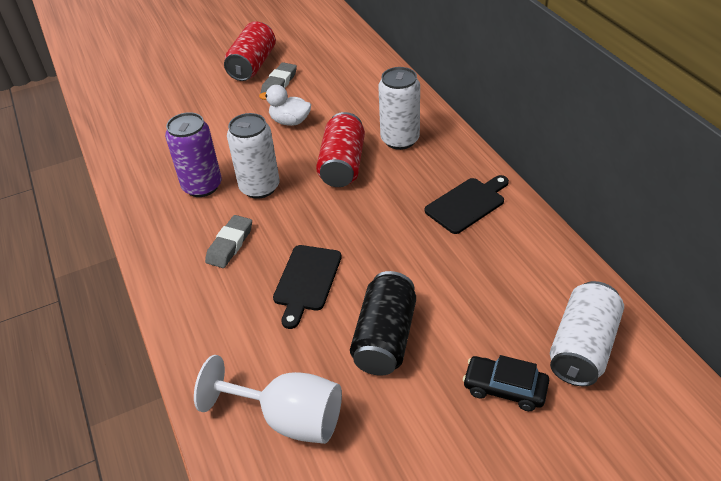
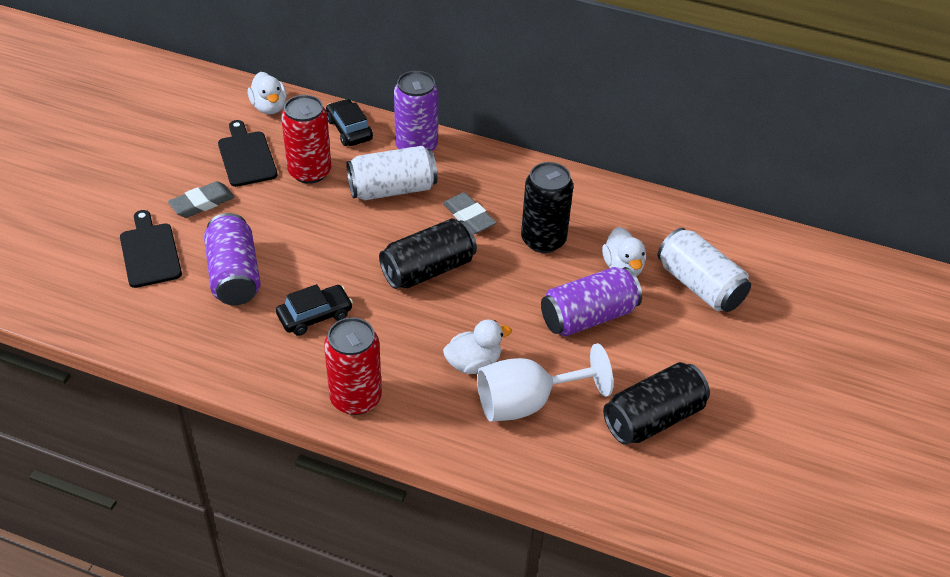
black can: 1 -> 3
black car: 1 -> 2
purple can: 1 -> 3
white can: 3 -> 2
white duck: 1 -> 3

